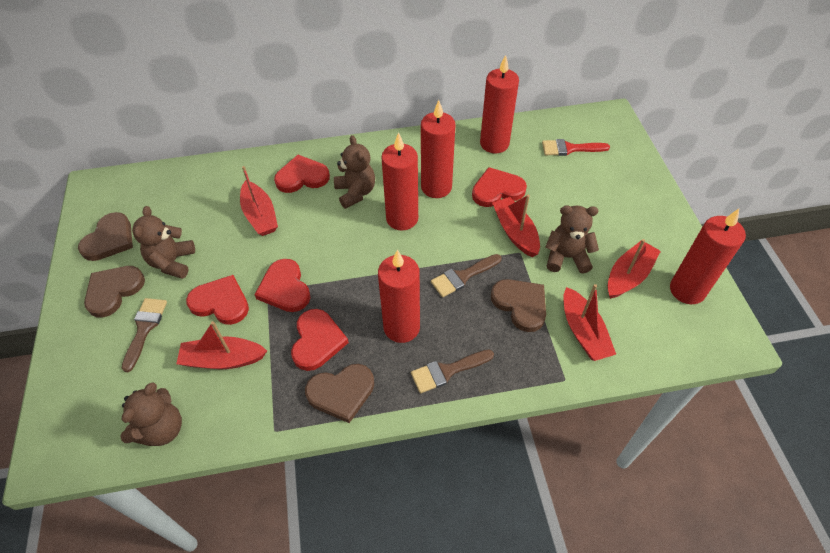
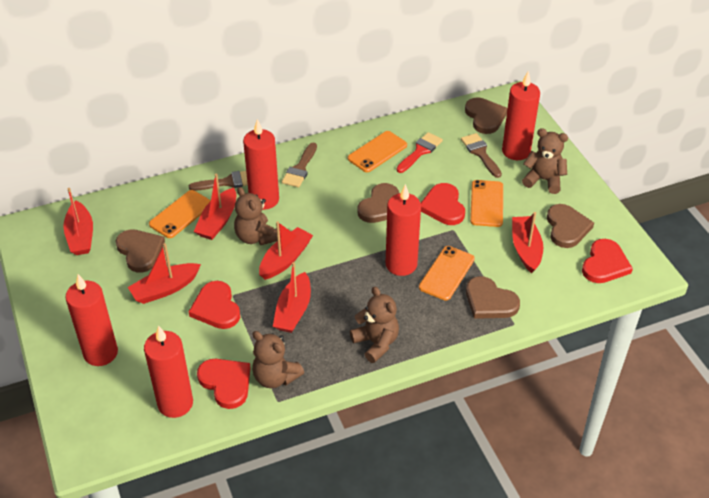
brown heart: 4 -> 5
orange phone: 0 -> 4
red boat: 5 -> 6
red heart: 5 -> 4

